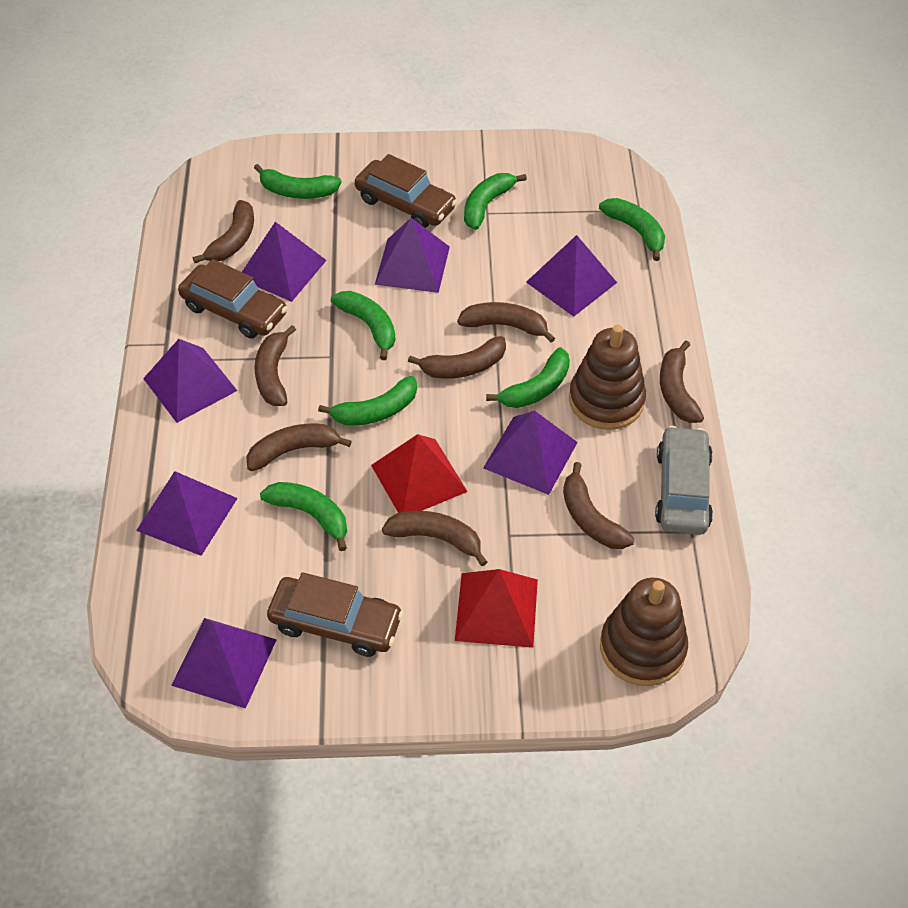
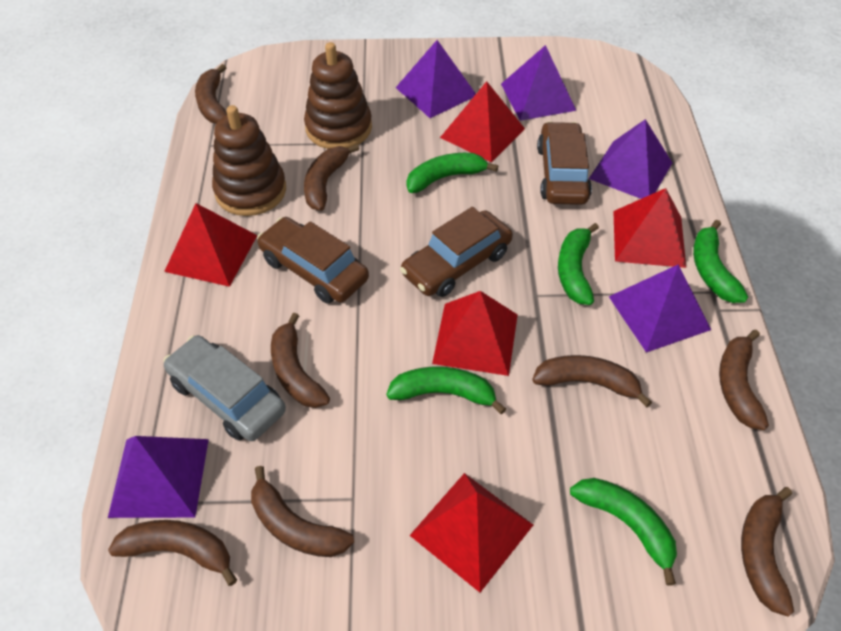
green banana: 7 -> 5
purple pyramid: 7 -> 5
red pyramid: 2 -> 5

